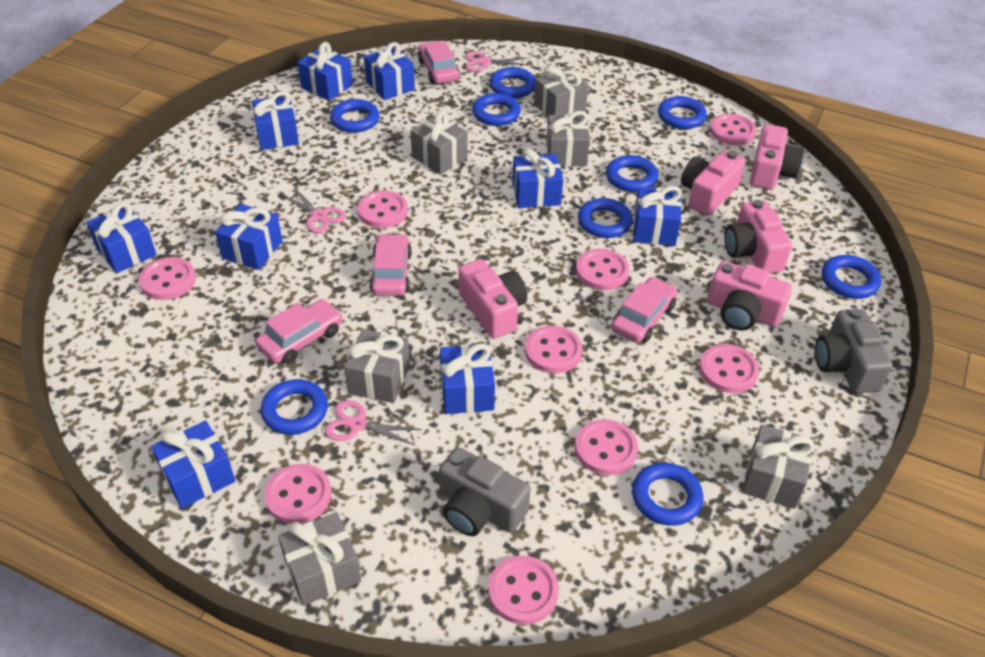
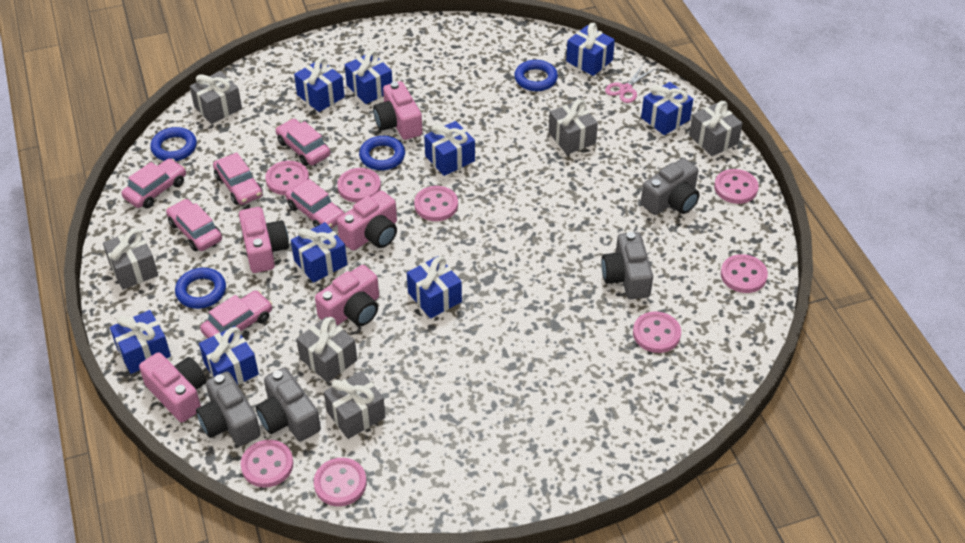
blue ring: 9 -> 4
grey camera: 2 -> 4
pink button: 9 -> 8
pink car: 4 -> 6
pink scissors: 3 -> 1

